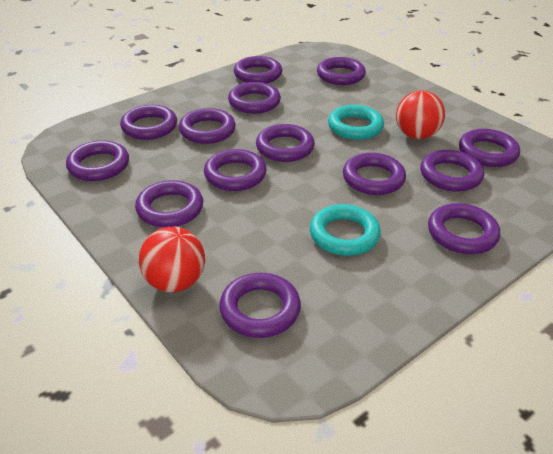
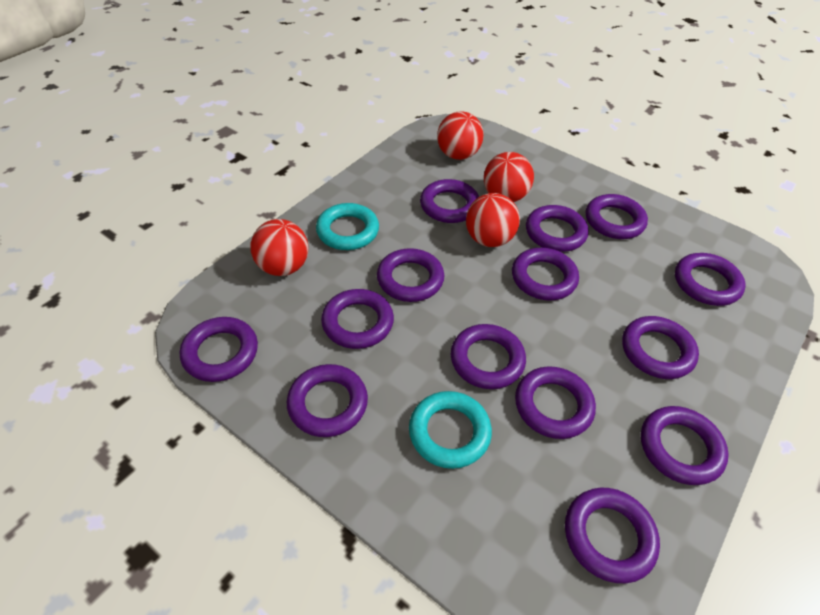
red ball: 2 -> 4

